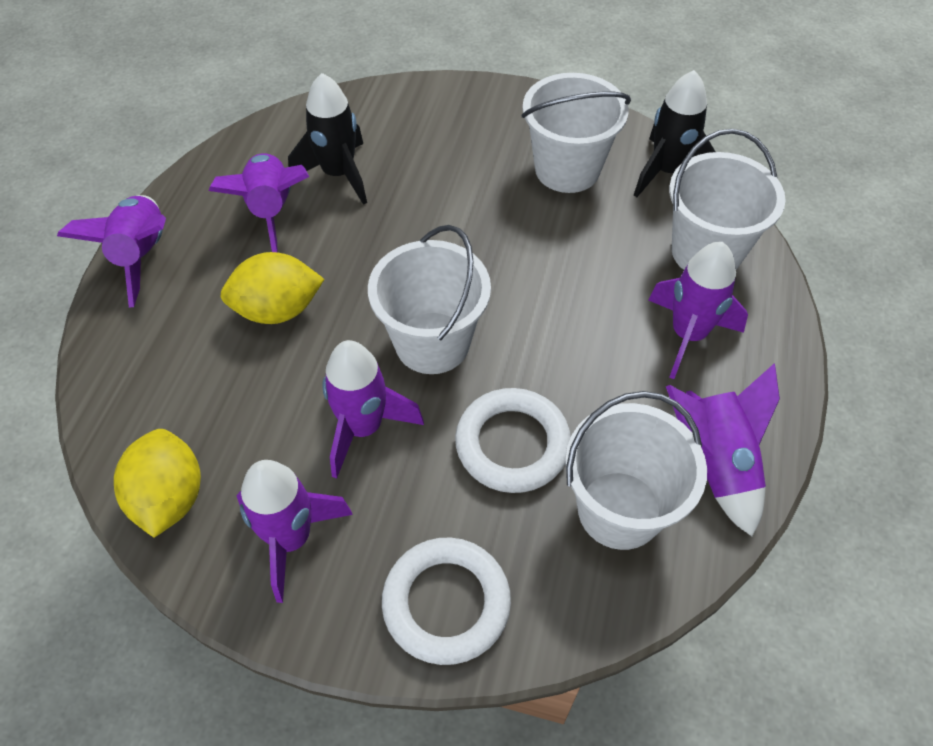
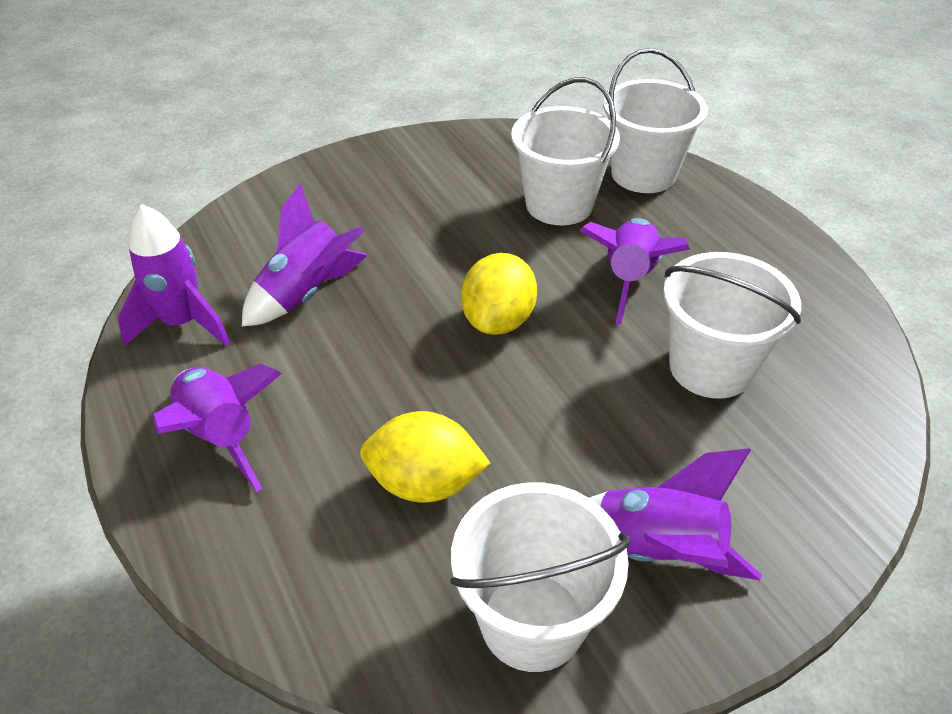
black rocket: 2 -> 0
purple rocket: 6 -> 5
white ring: 2 -> 0

